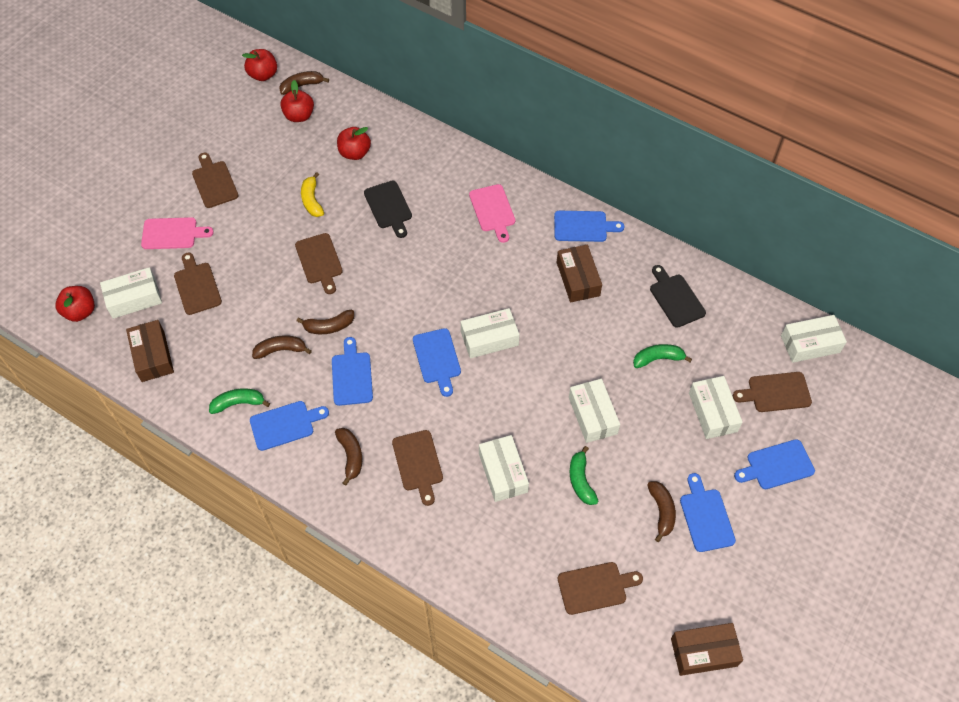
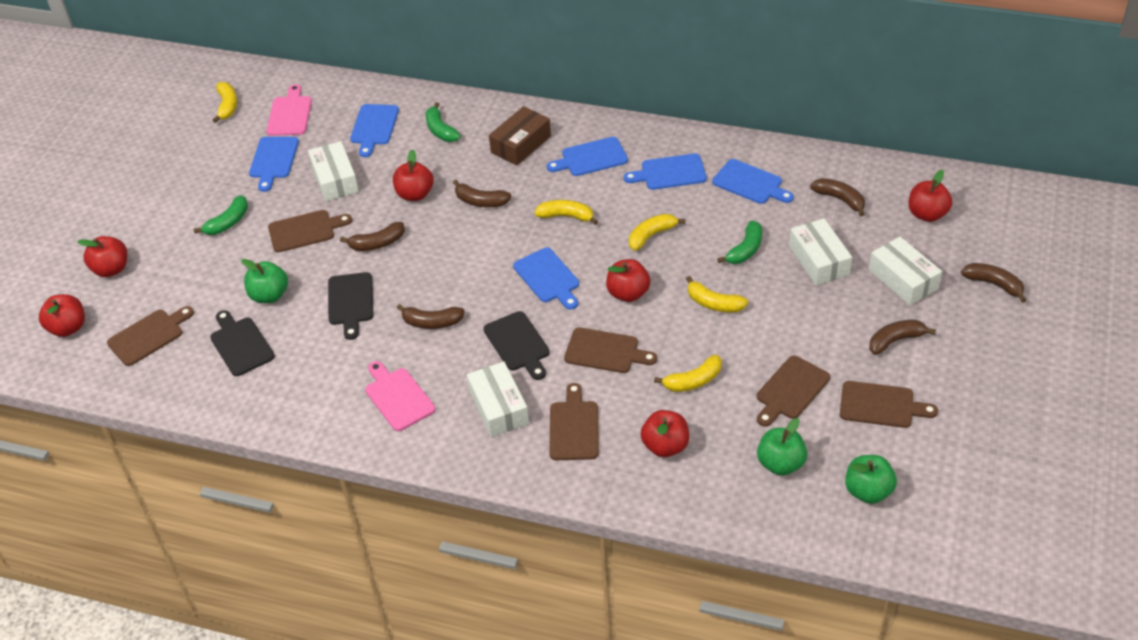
black cutting board: 2 -> 3
brown banana: 5 -> 6
brown box: 3 -> 1
green apple: 0 -> 3
red apple: 4 -> 6
white box: 6 -> 4
yellow banana: 1 -> 5

